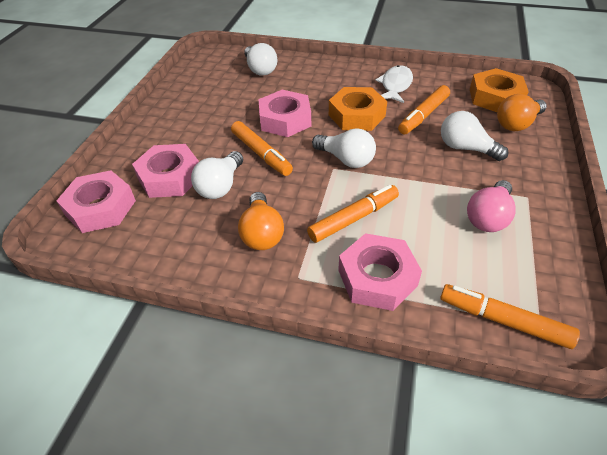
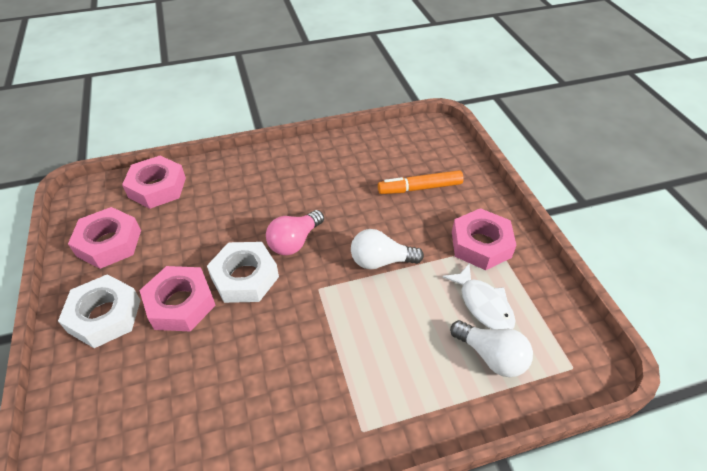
orange light bulb: 2 -> 0
orange marker: 4 -> 1
orange nut: 2 -> 0
white light bulb: 4 -> 2
white nut: 0 -> 2

